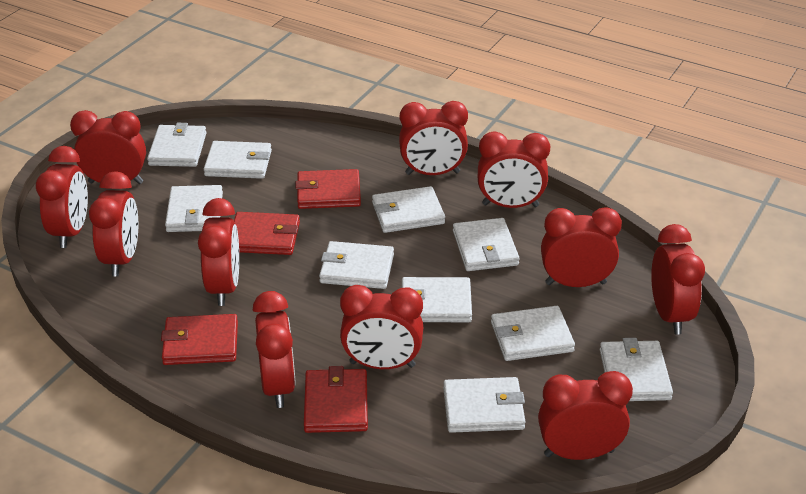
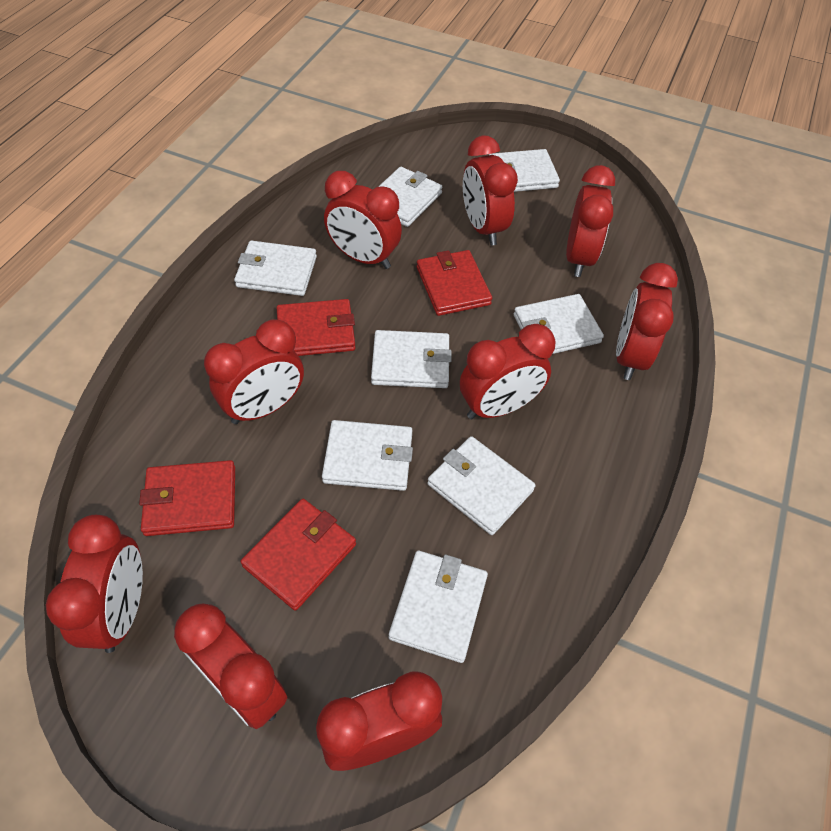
red clock: 11 -> 9
white wallet: 10 -> 8

